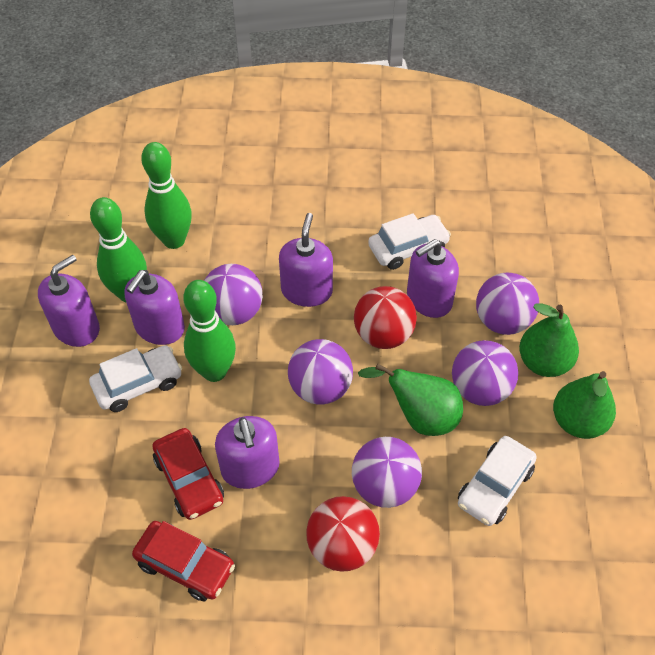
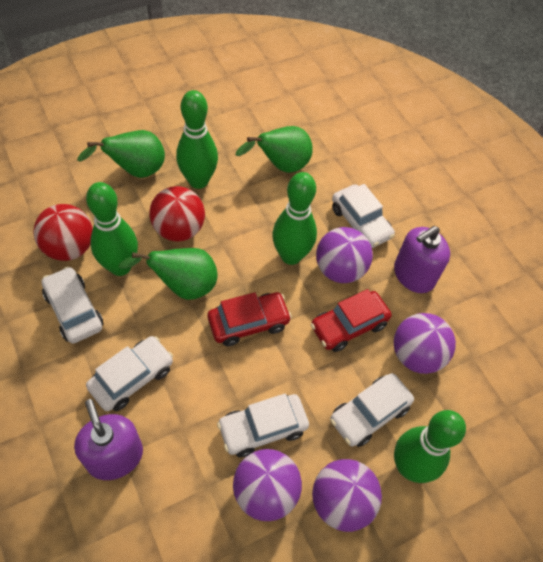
green bowling pin: 3 -> 4
purple ball: 5 -> 4
purple soap dispenser: 5 -> 2
white car: 3 -> 5

